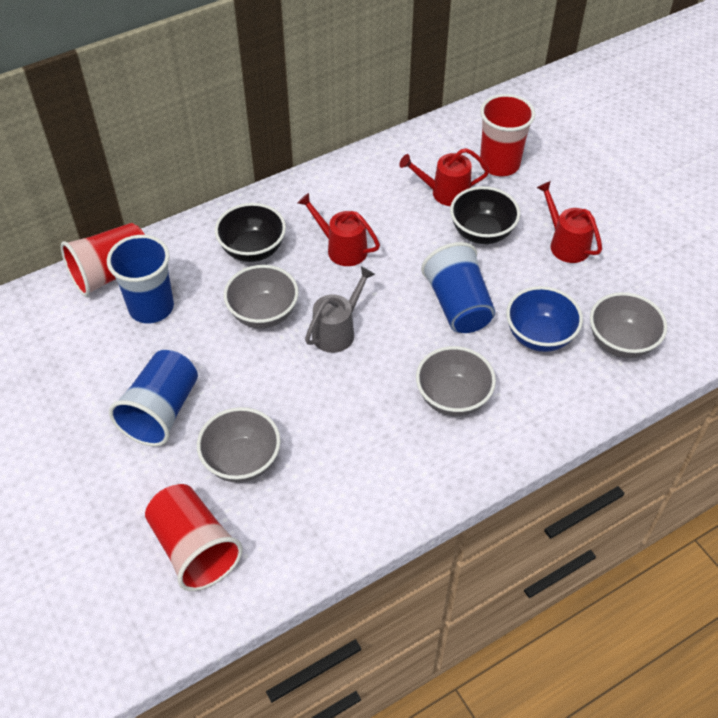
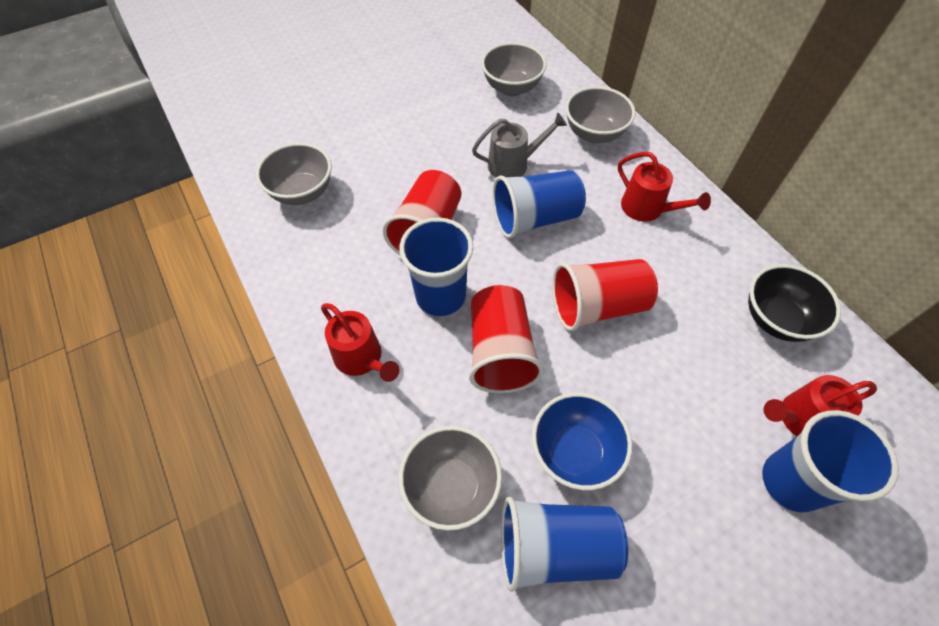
black bowl: 2 -> 1
blue cup: 3 -> 4

